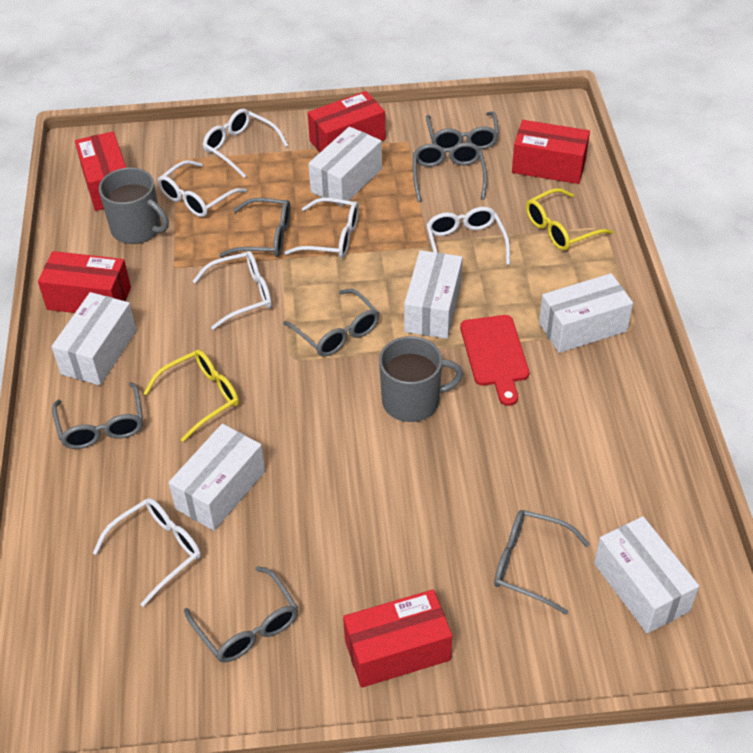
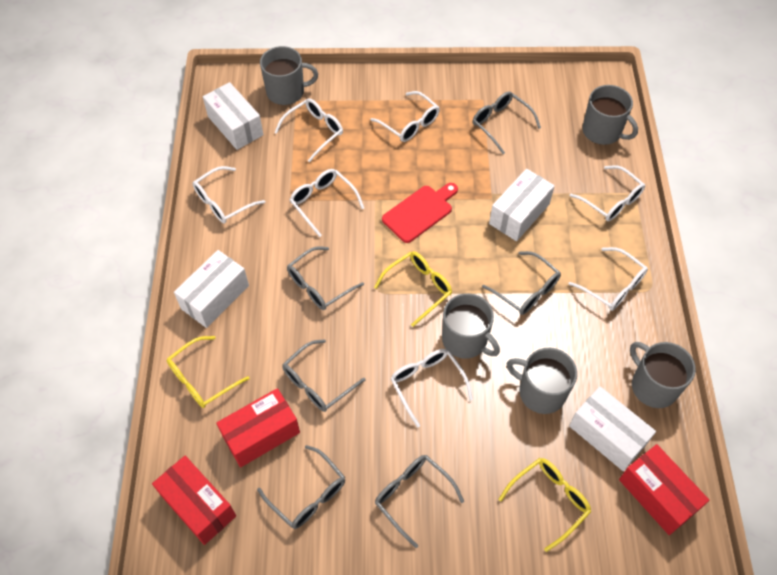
grey glasses: 7 -> 6
grey mug: 2 -> 5
red box: 5 -> 3
white box: 6 -> 4
white glasses: 6 -> 7
yellow glasses: 2 -> 3

